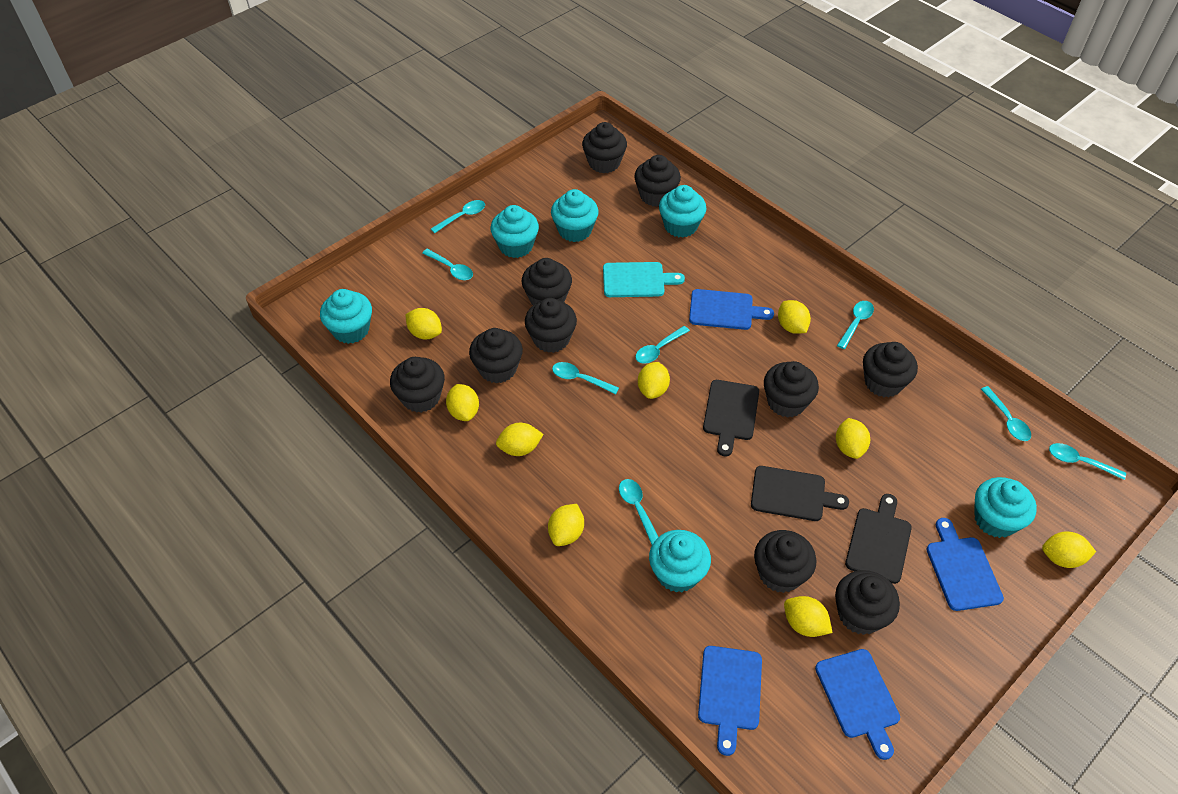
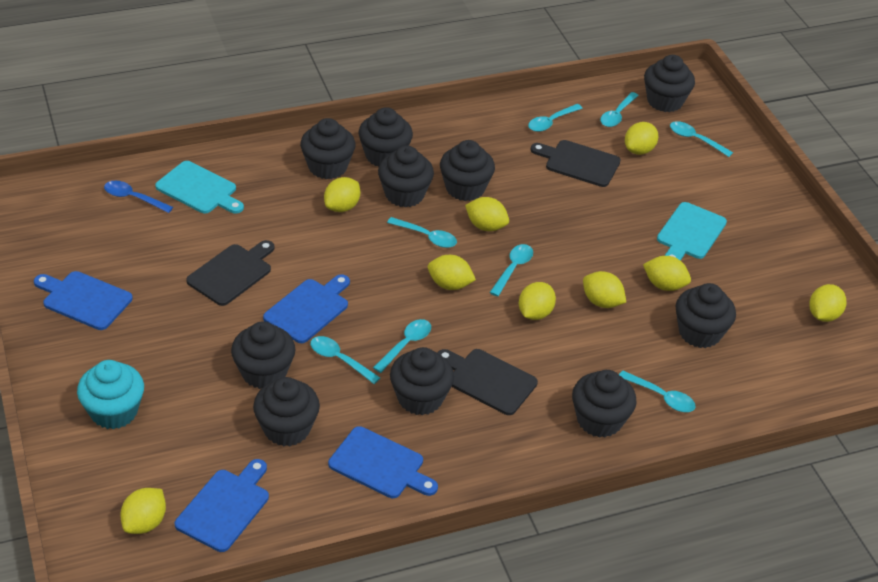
blue spoon: 0 -> 1
turquoise cupcake: 6 -> 1
turquoise cutting board: 1 -> 2

